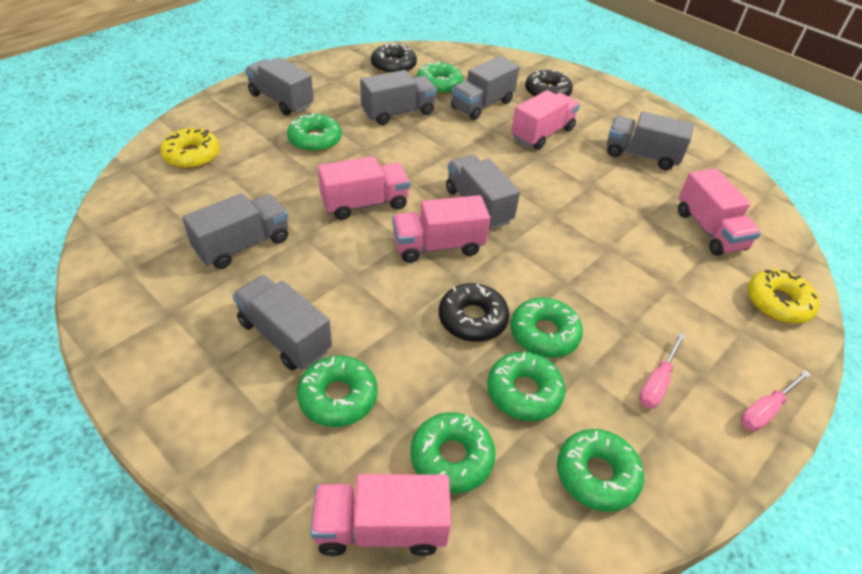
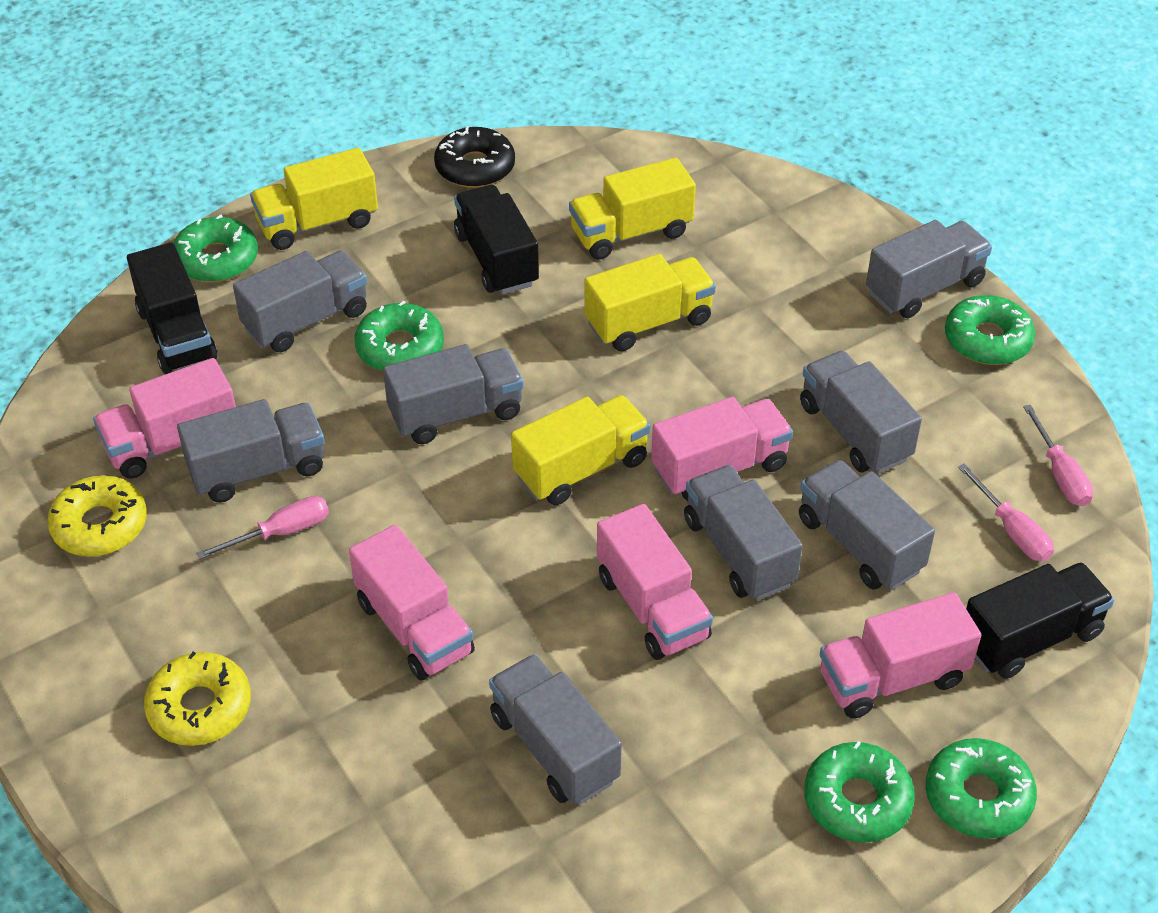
black donut: 3 -> 1
black truck: 0 -> 3
green donut: 7 -> 5
grey truck: 7 -> 8
pink screwdriver: 2 -> 3
yellow truck: 0 -> 4

